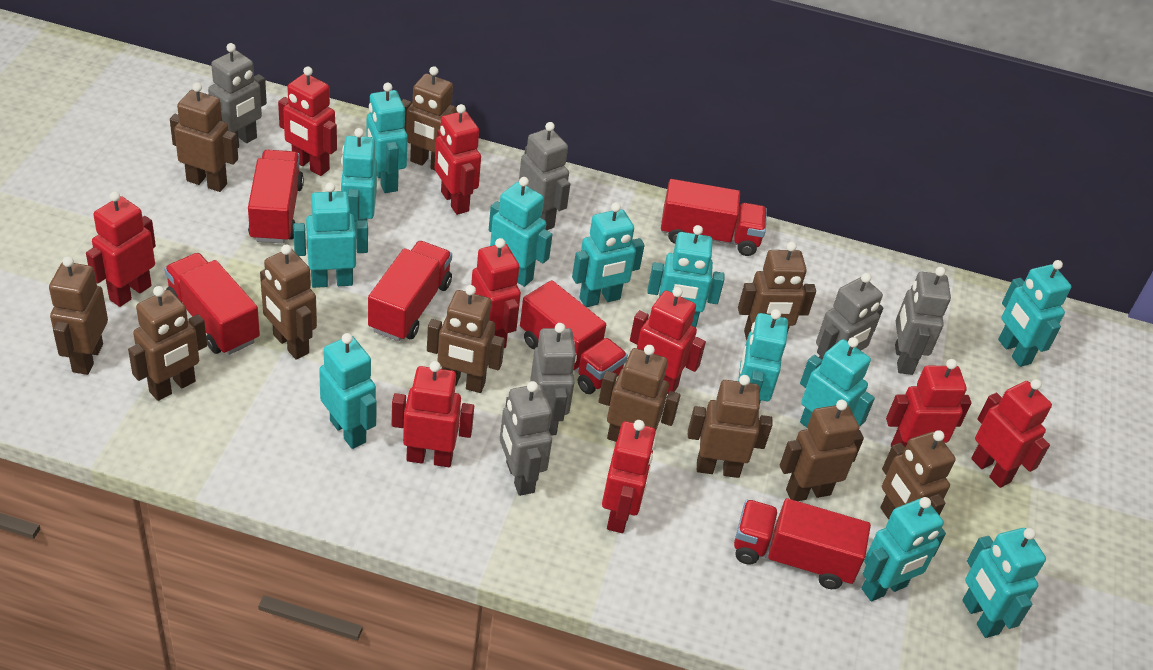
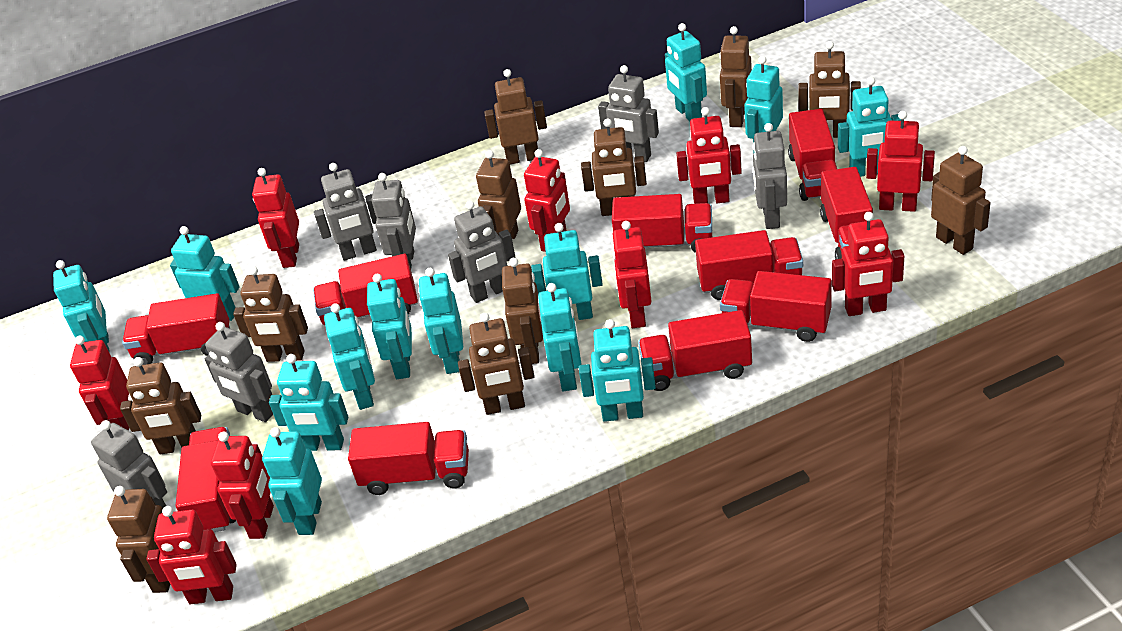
grey robot: 6 -> 7
red truck: 6 -> 10
turquoise robot: 12 -> 13

